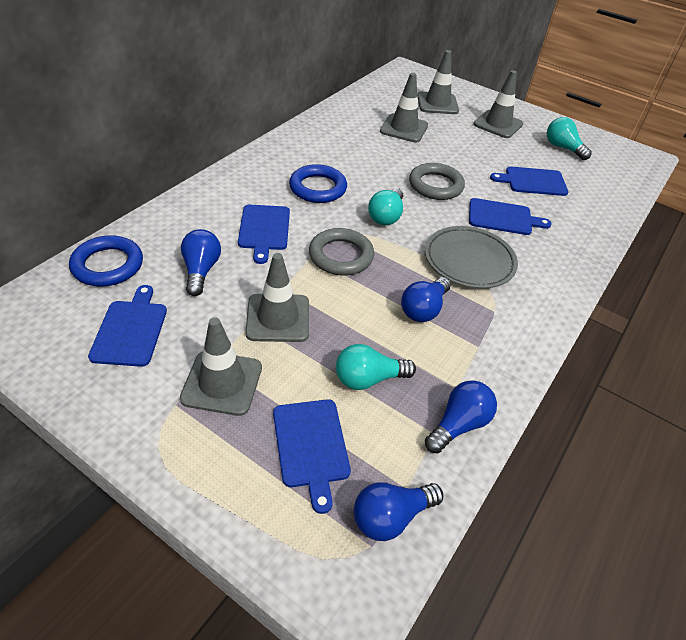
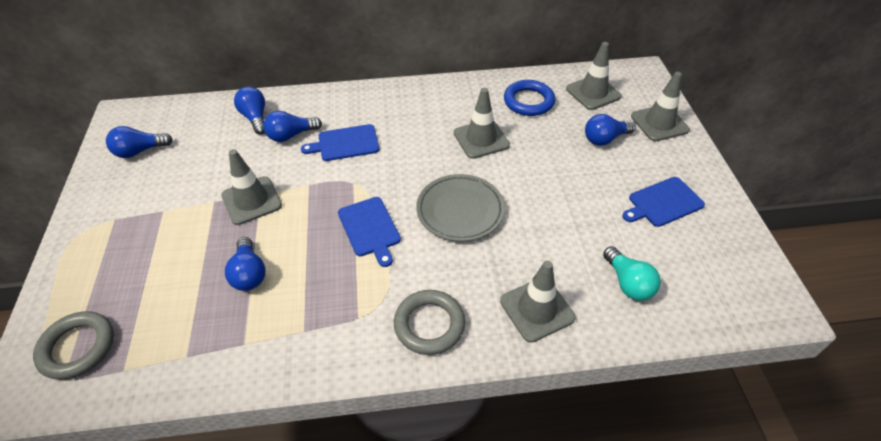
blue cutting board: 5 -> 3
blue light bulb: 4 -> 5
blue ring: 2 -> 1
turquoise light bulb: 3 -> 1

